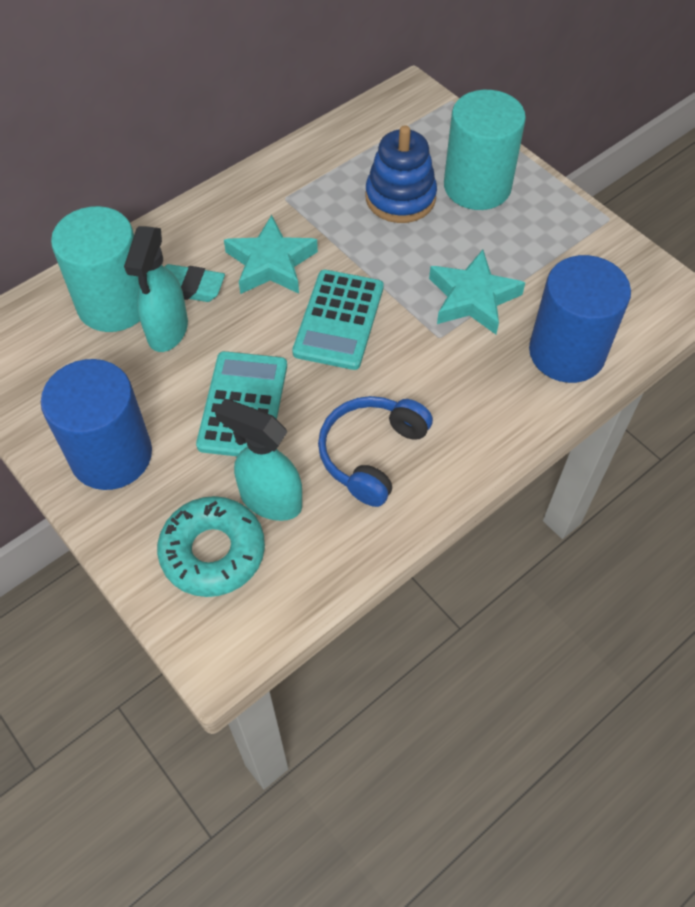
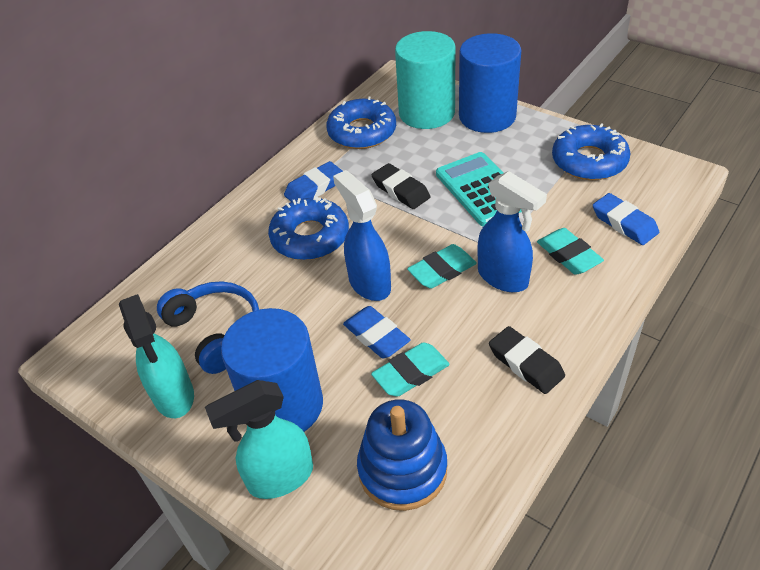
black eraser: 0 -> 2
blue donut: 0 -> 3
blue eraser: 0 -> 3
blue spray bottle: 0 -> 2
turquoise calculator: 2 -> 1
turquoise cylinder: 2 -> 1
turquoise donut: 1 -> 0
turquoise eraser: 1 -> 3
turquoise star: 2 -> 0

